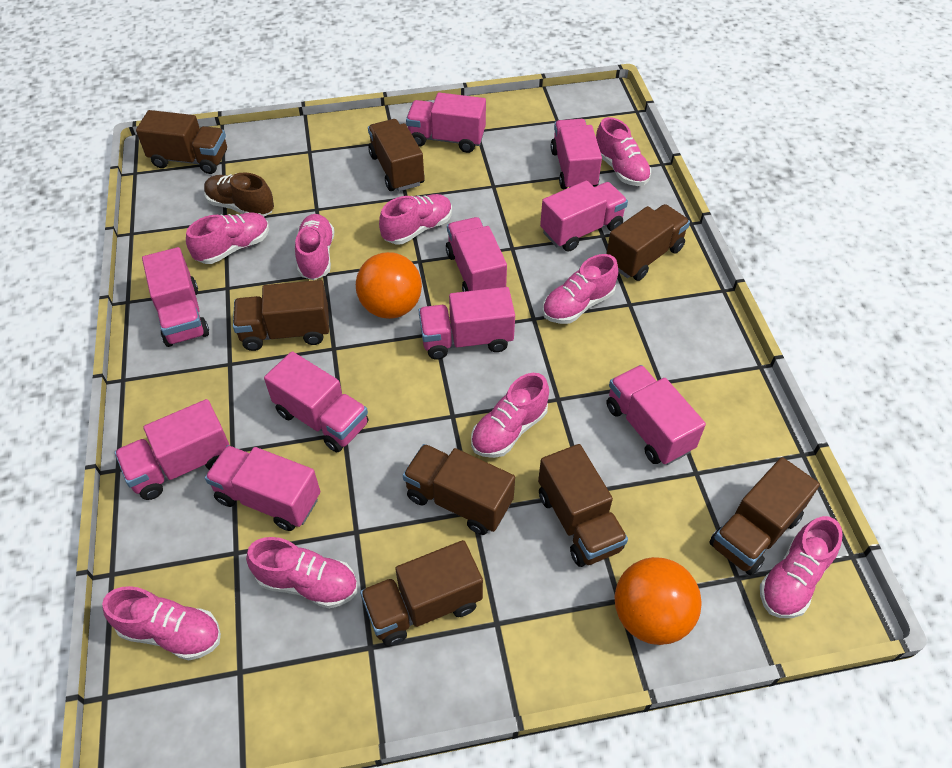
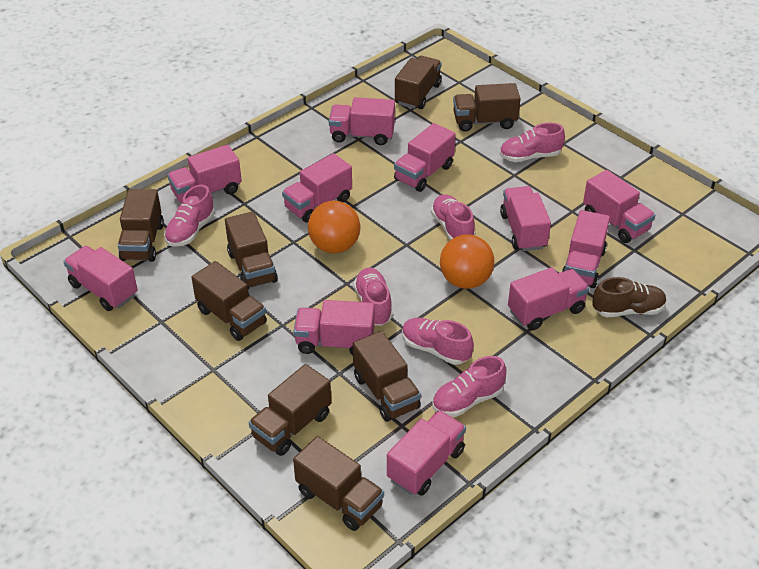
pink shoe: 9 -> 6
pink truck: 10 -> 11

